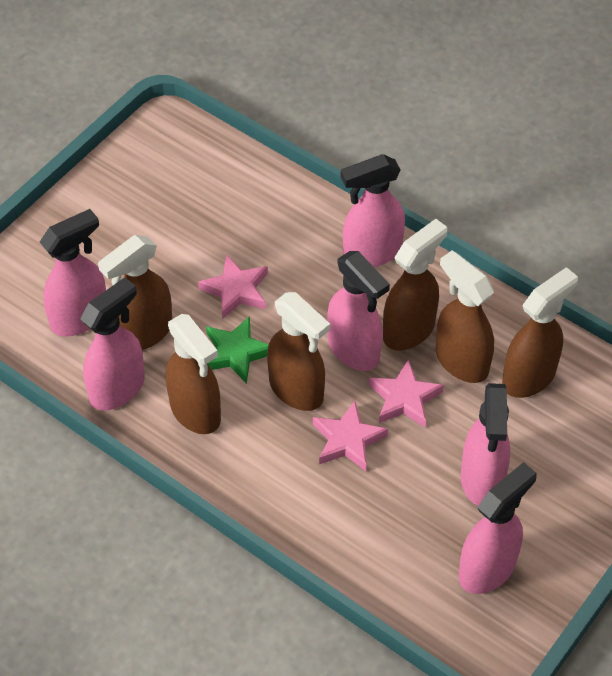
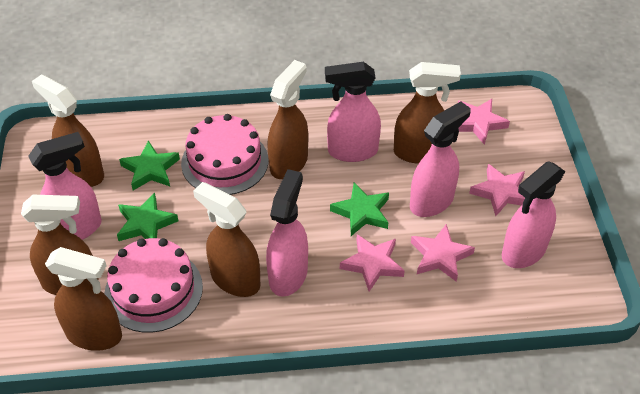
green star: 1 -> 3
pink cake: 0 -> 2
pink spray bottle: 6 -> 5
pink star: 3 -> 4

